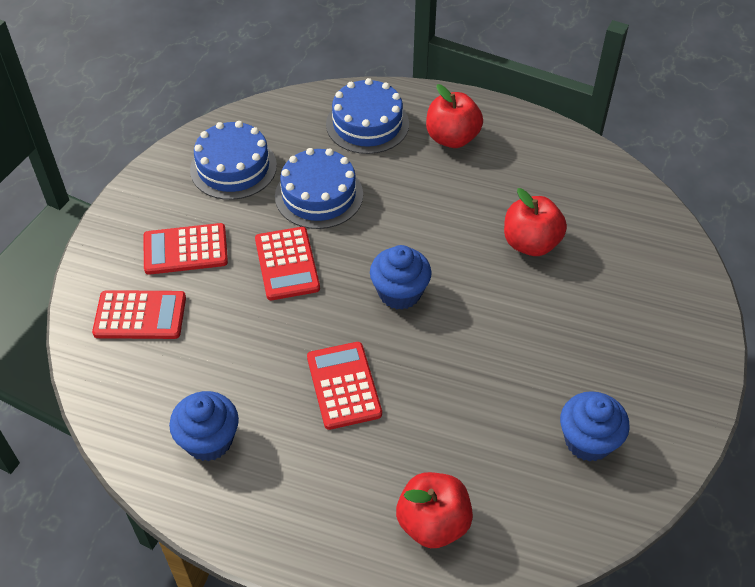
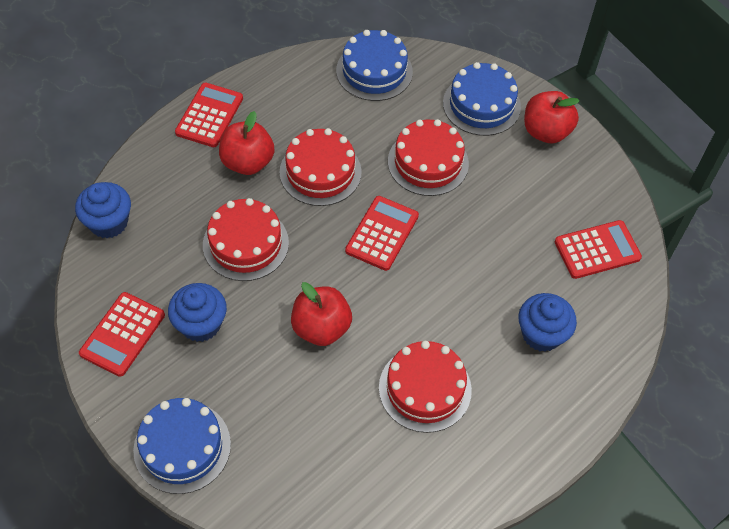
red cake: 0 -> 4

